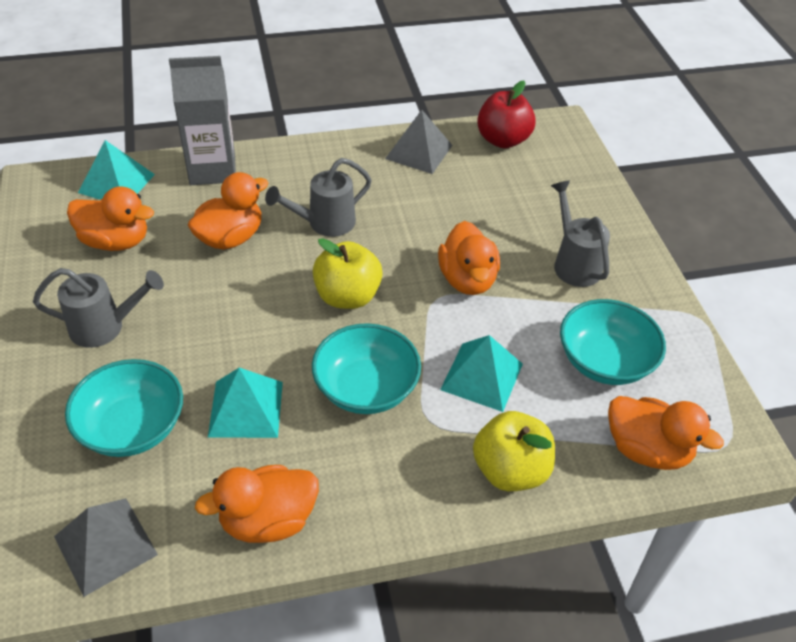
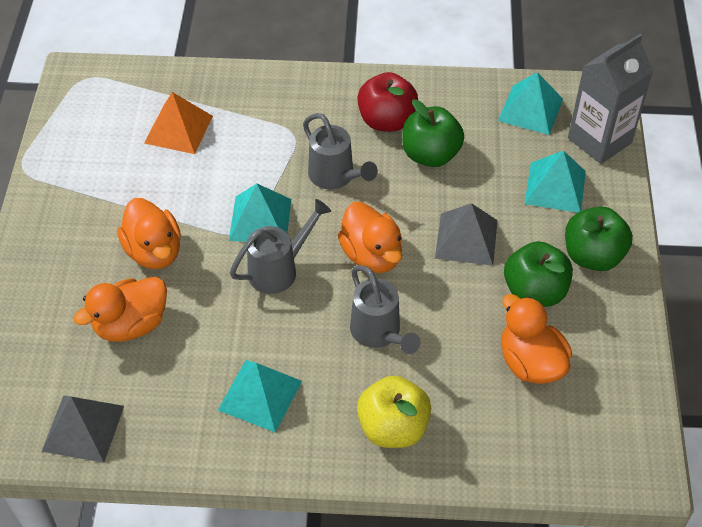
green apple: 0 -> 3
orange duck: 5 -> 4
orange pyramid: 0 -> 1
turquoise bowl: 3 -> 0
turquoise pyramid: 3 -> 4
yellow apple: 2 -> 1

